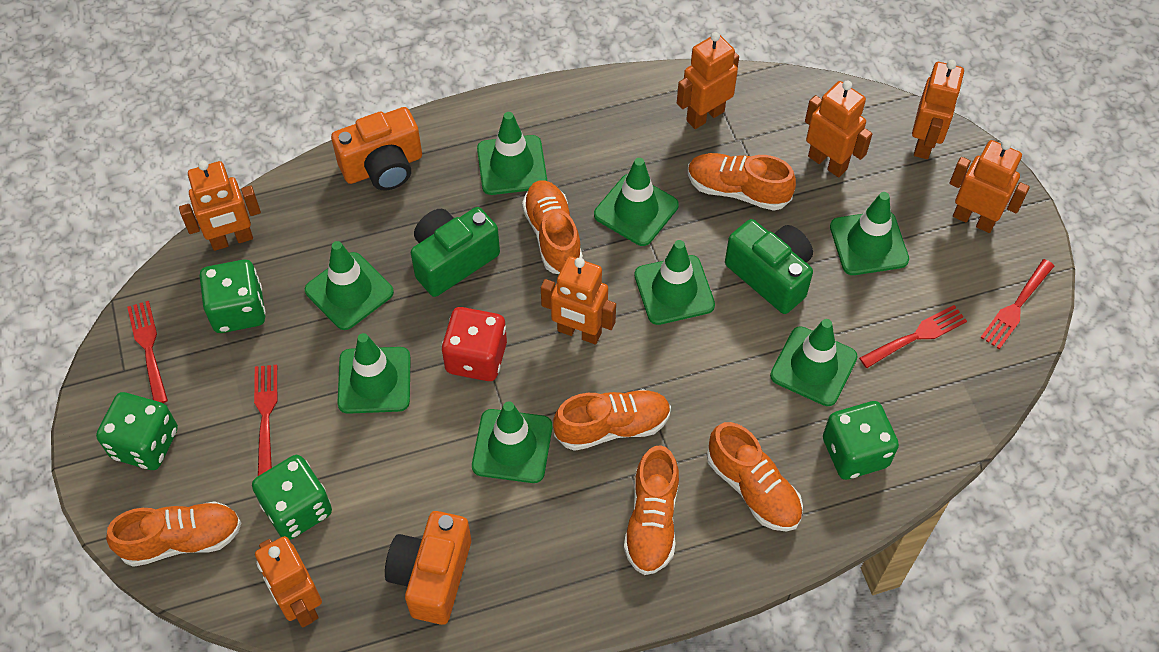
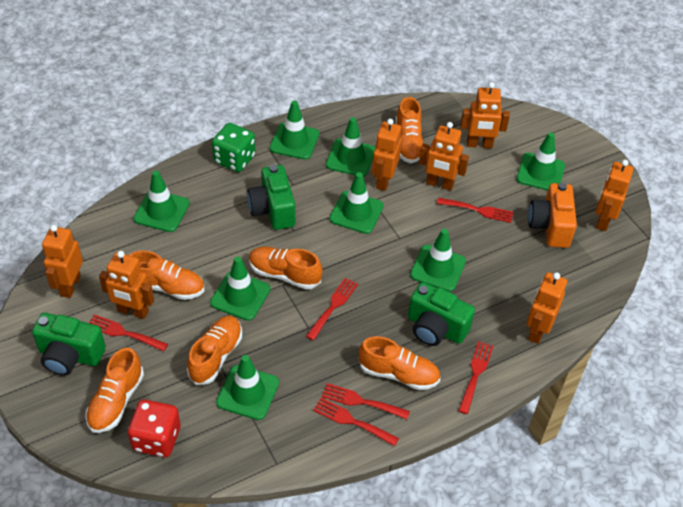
green camera: 2 -> 3
green dice: 4 -> 1
orange camera: 2 -> 1
red fork: 4 -> 6

